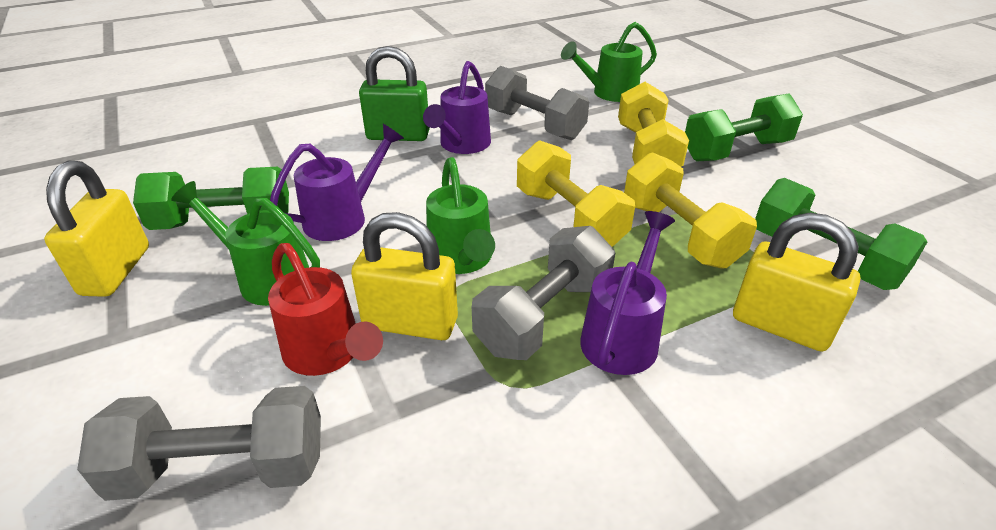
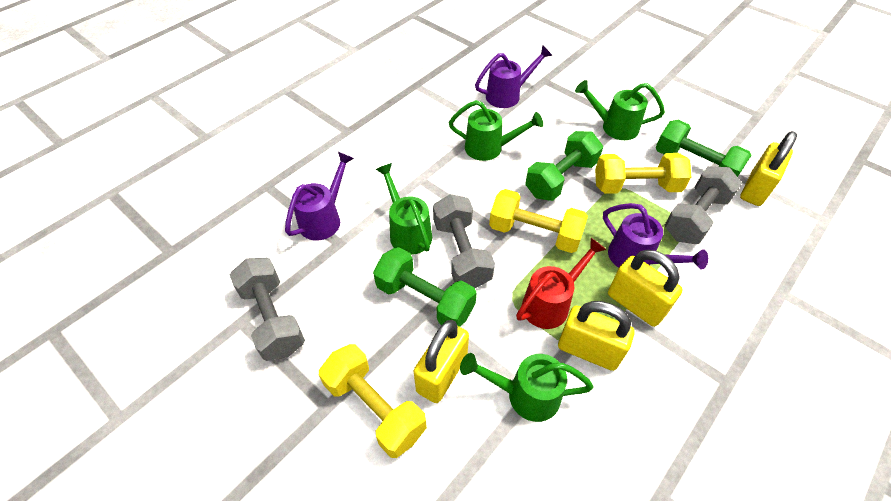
green padlock: 1 -> 0
green watering can: 3 -> 4
yellow padlock: 3 -> 4

